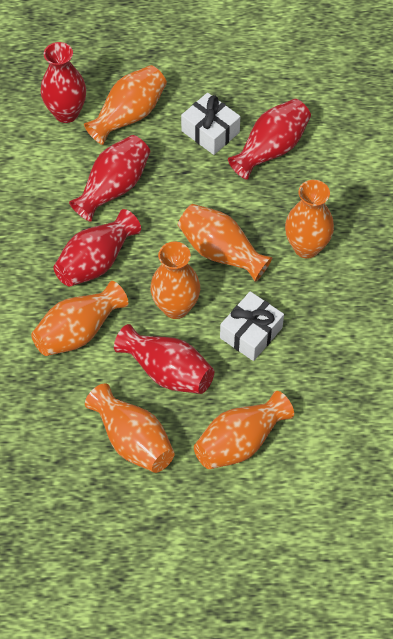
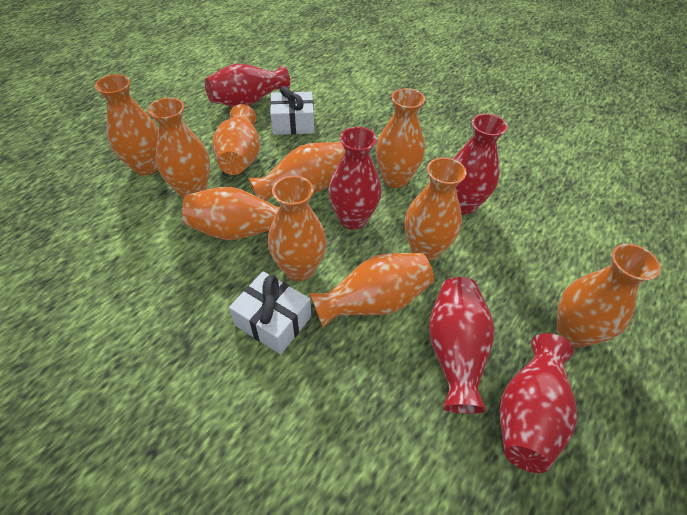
orange vase: 7 -> 10

